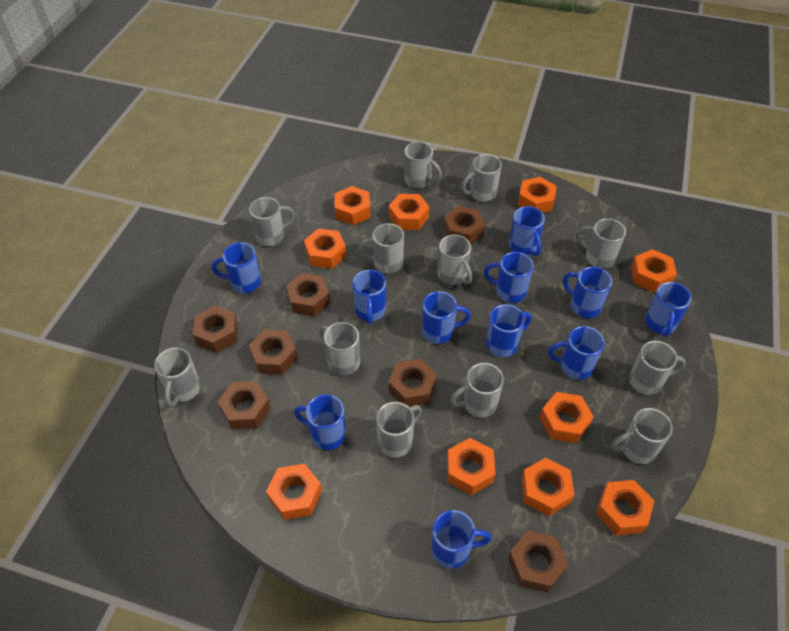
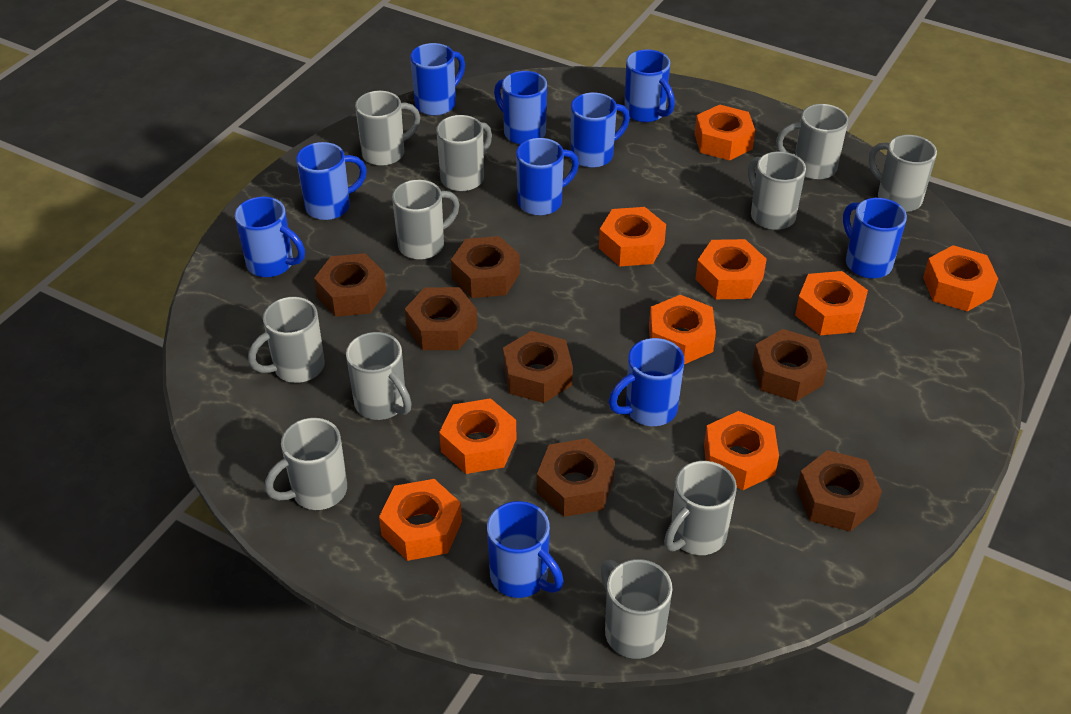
blue mug: 11 -> 10
grey mug: 12 -> 11
orange nut: 10 -> 9

